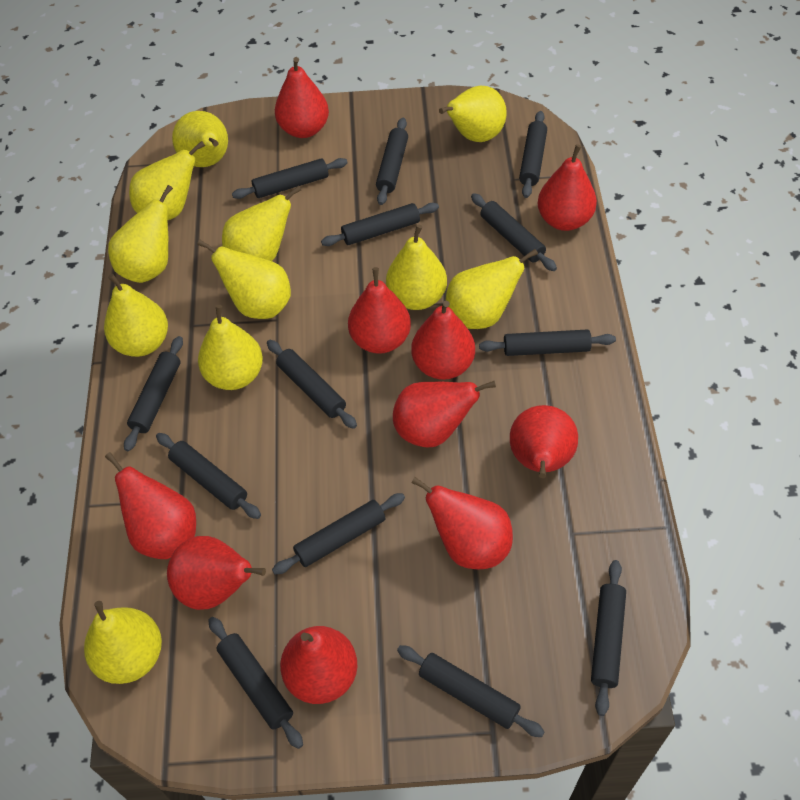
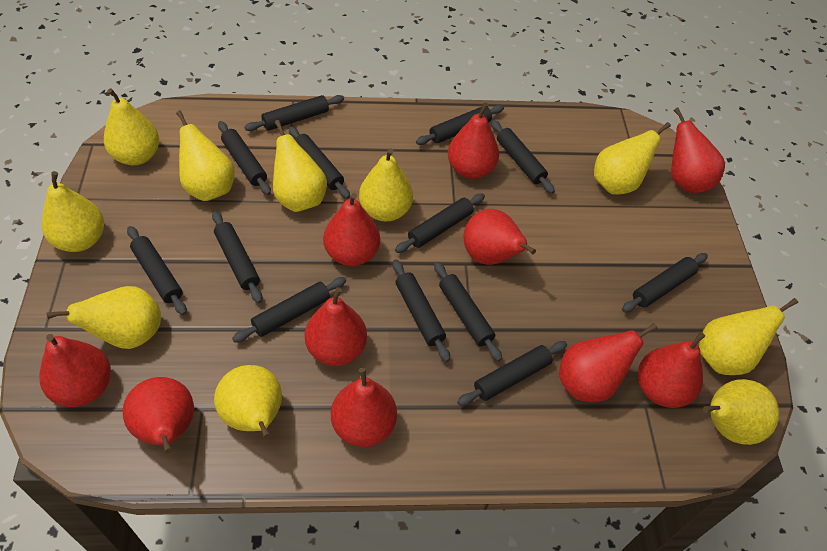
yellow pear: 11 -> 10

